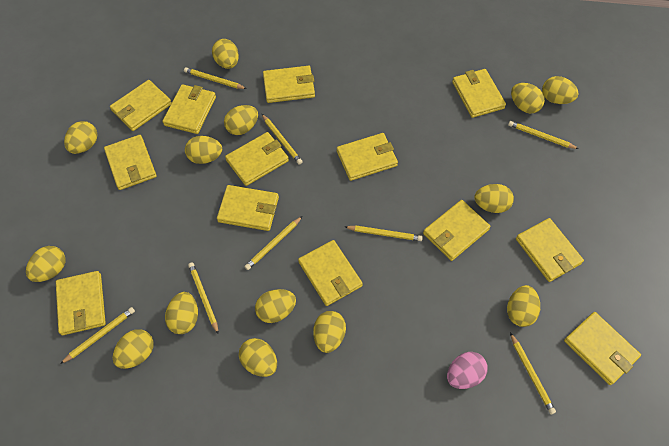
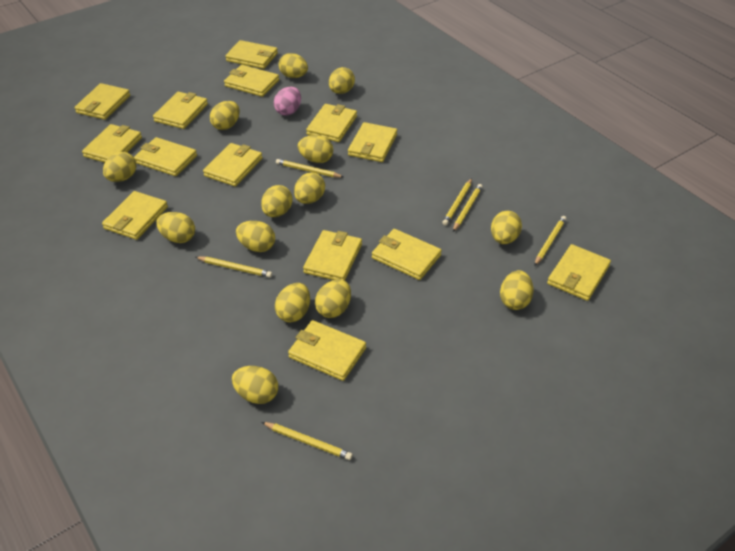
yellow pencil: 8 -> 6
yellow wallet: 13 -> 14

